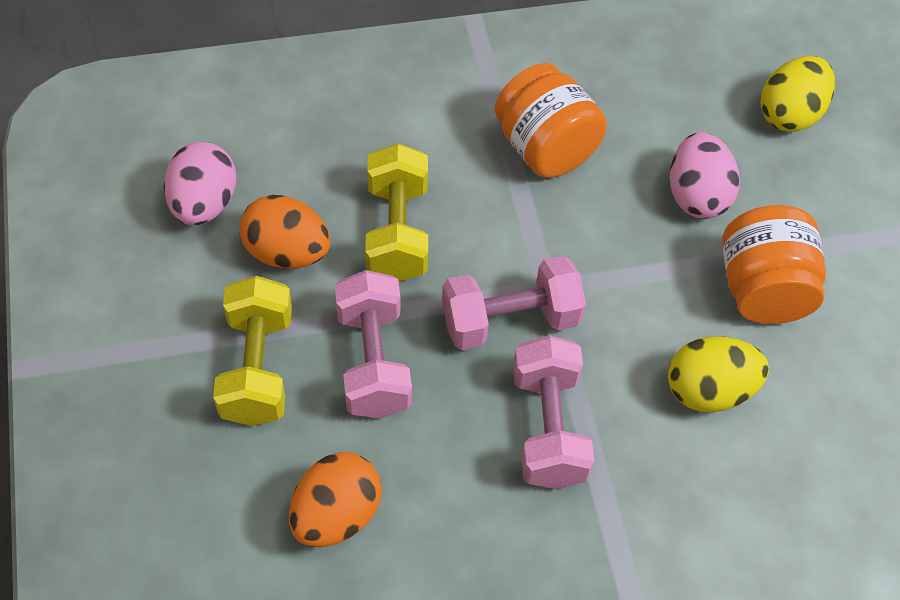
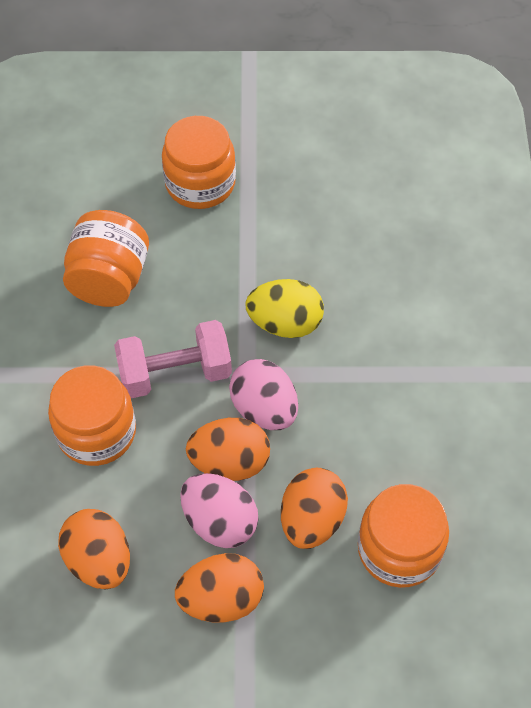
orange egg: 2 -> 4
orange jar: 2 -> 4
pink dumbbell: 3 -> 1
yellow dumbbell: 2 -> 0
yellow egg: 2 -> 1

